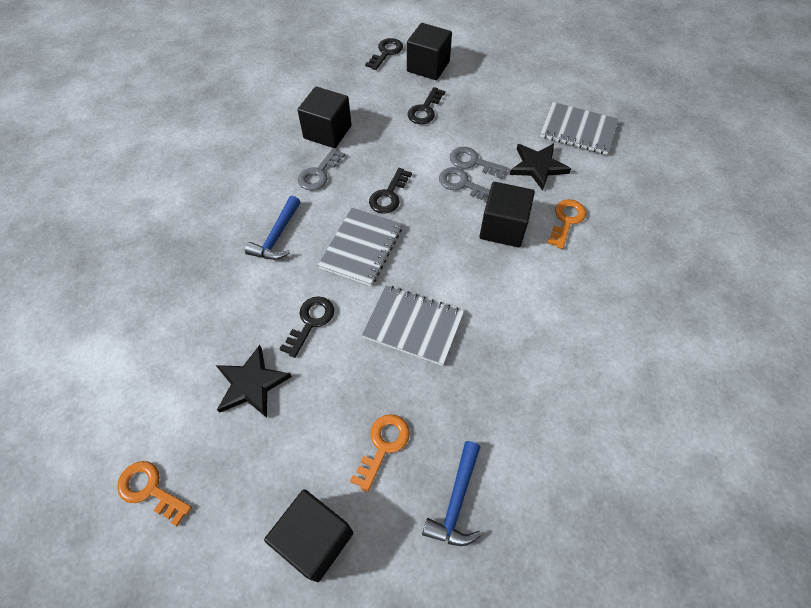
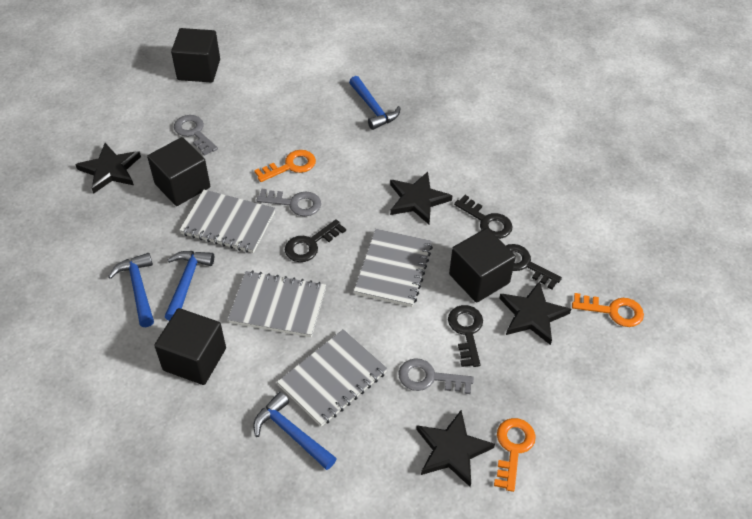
black star: 2 -> 4
blue hammer: 2 -> 4
grey notebook: 3 -> 4

